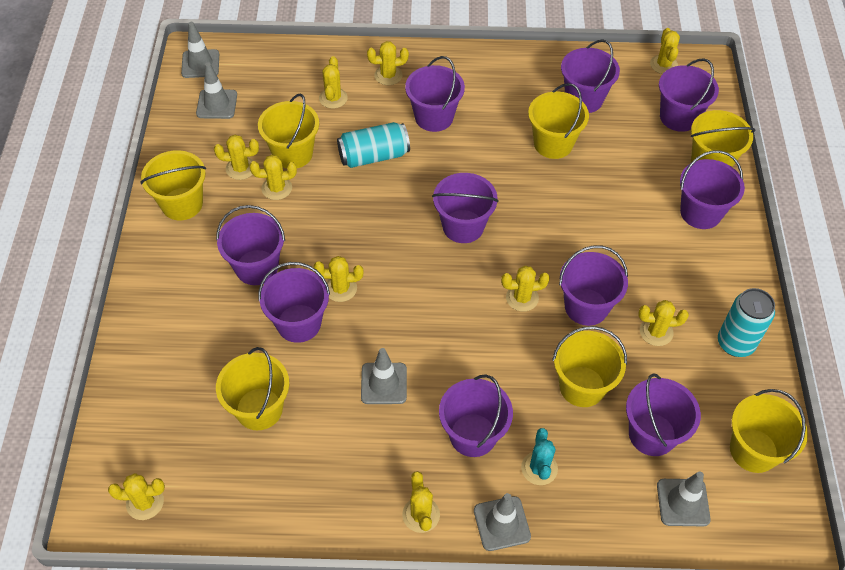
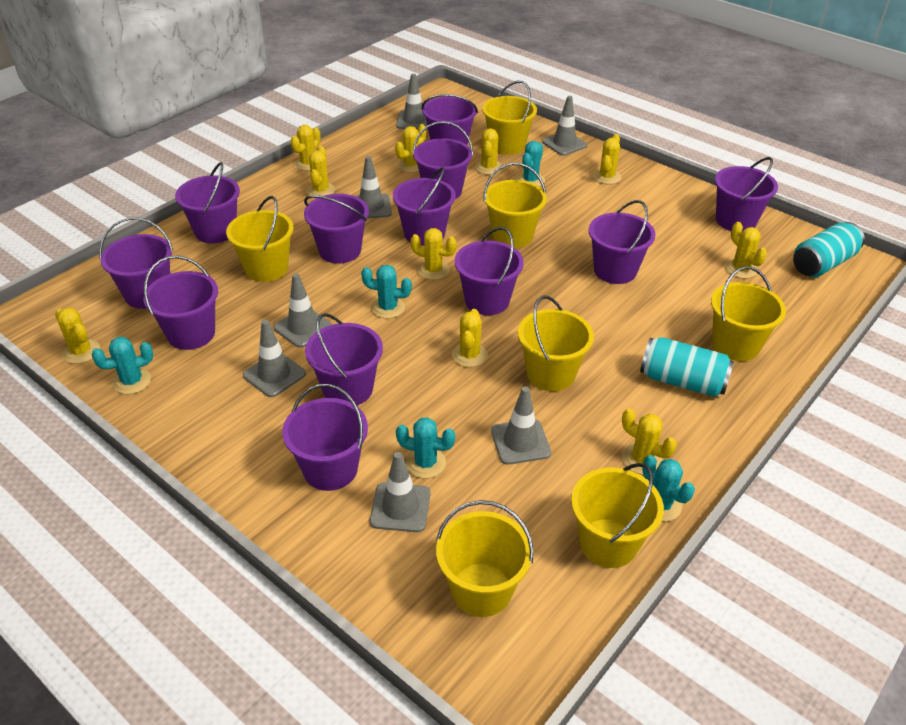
grey traffic cone: 5 -> 7
purple bucket: 10 -> 12
turquoise cactus: 1 -> 5

